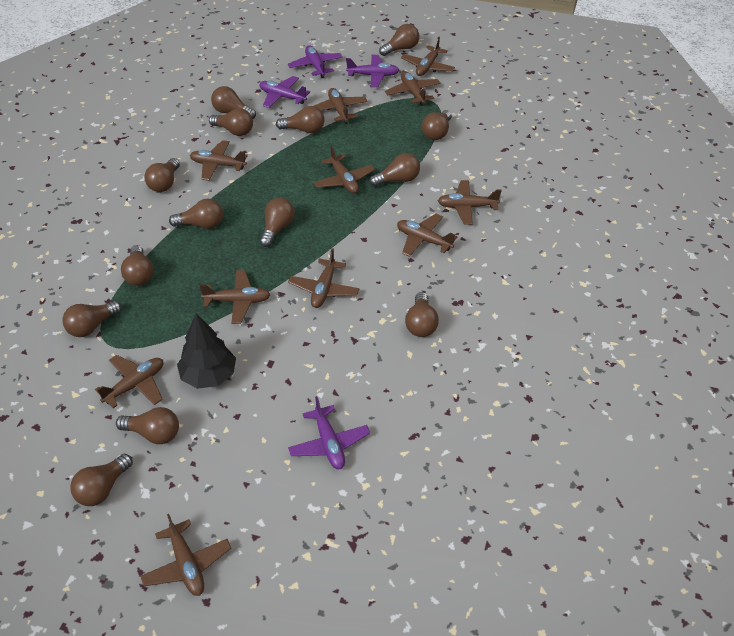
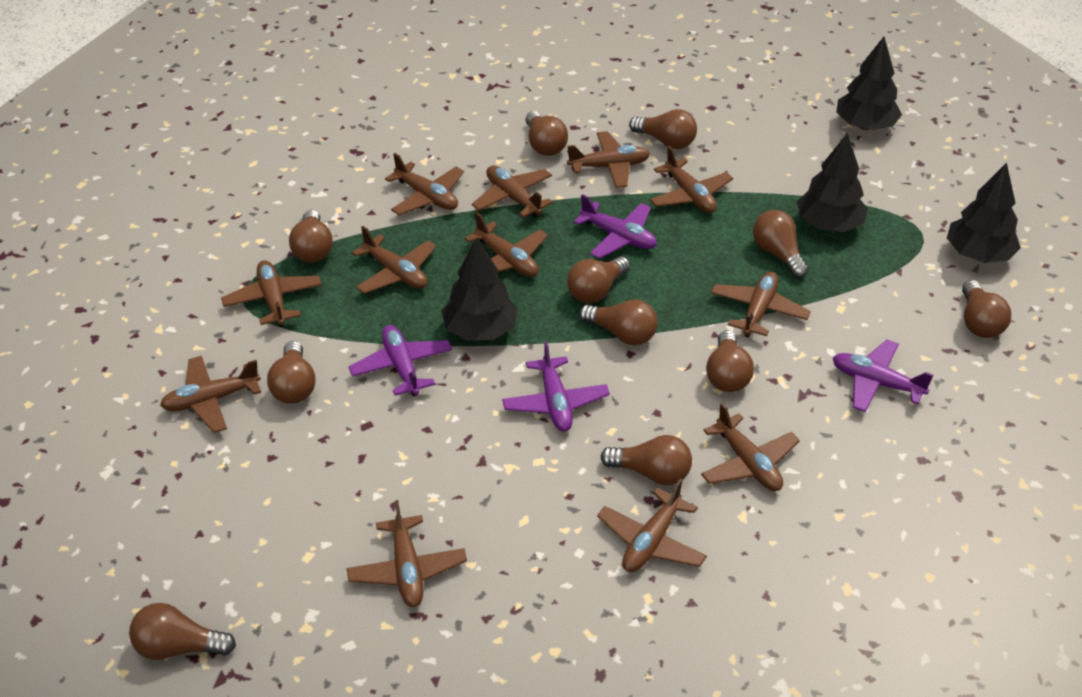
black tree: 1 -> 4
brown light bulb: 14 -> 11
brown plane: 11 -> 12

